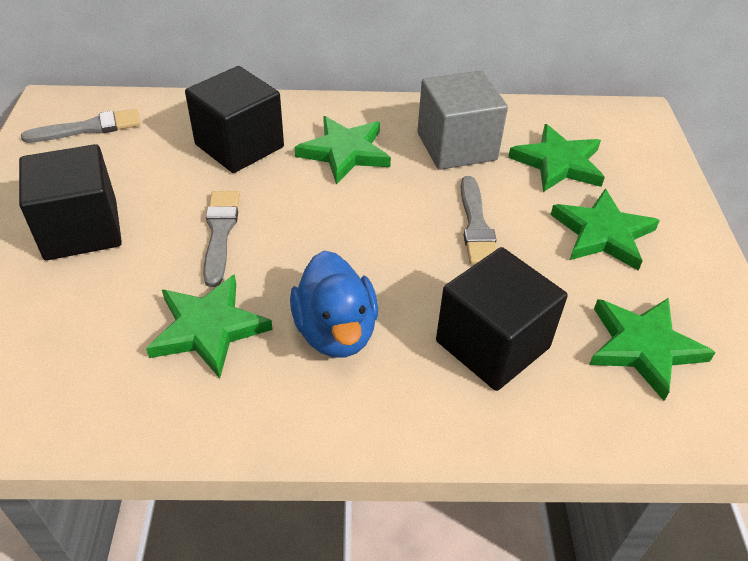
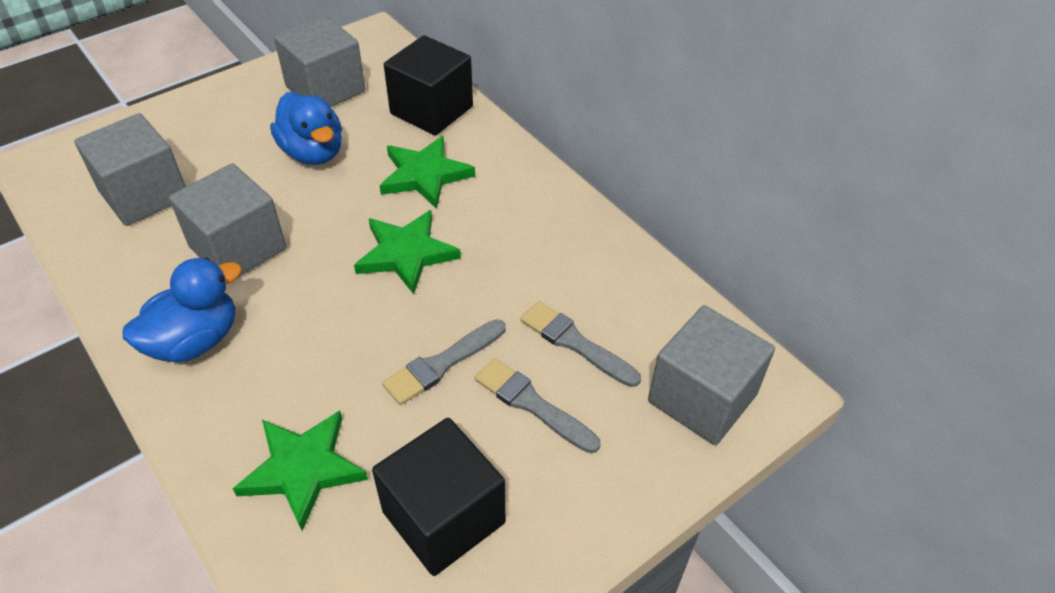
black cube: 3 -> 2
blue duck: 1 -> 2
green star: 5 -> 3
grey cube: 1 -> 4

